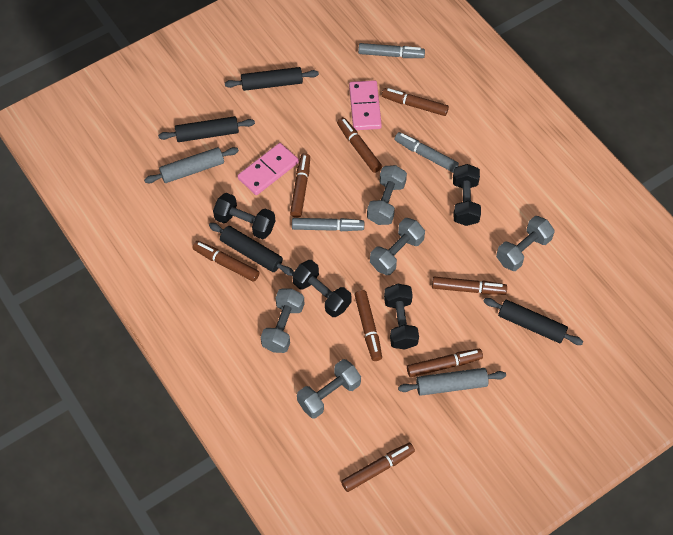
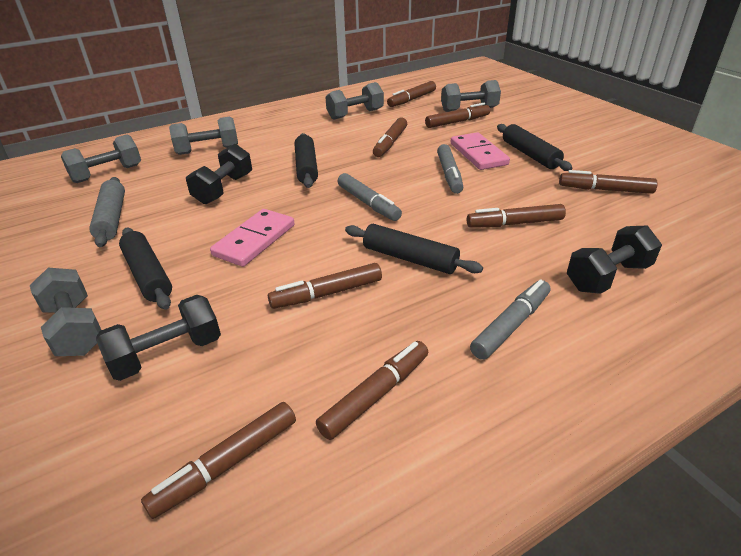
black dumbbell: 4 -> 3
grey rolling pin: 2 -> 1

